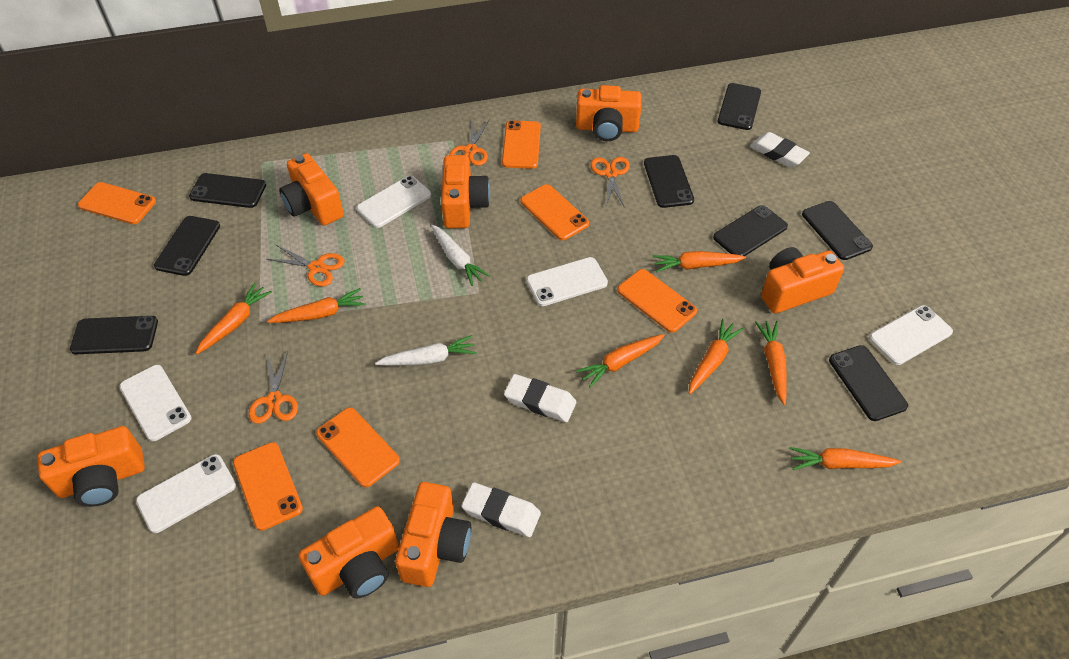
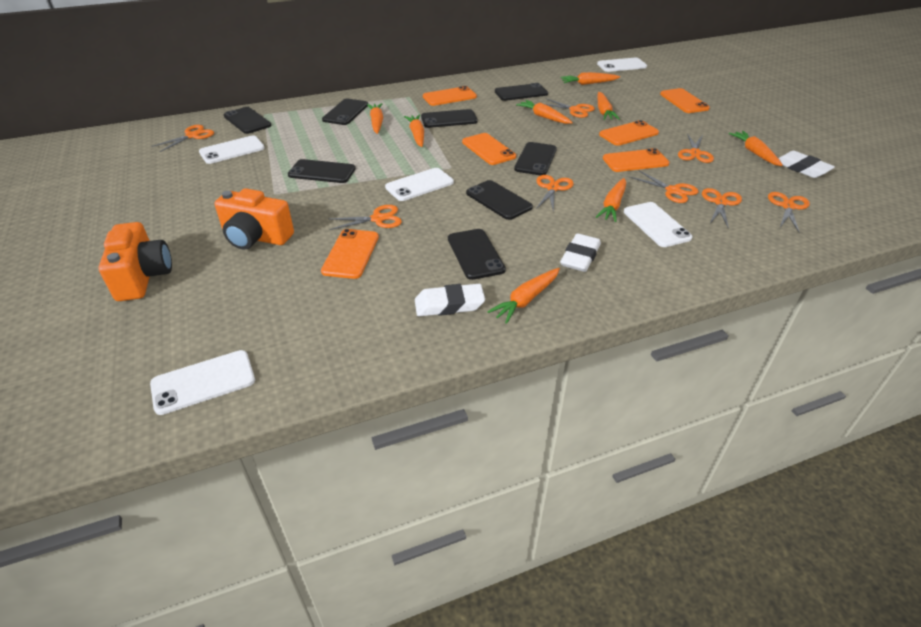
orange camera: 7 -> 2
orange carrot: 7 -> 8
orange scissors: 4 -> 8
white carrot: 2 -> 0

